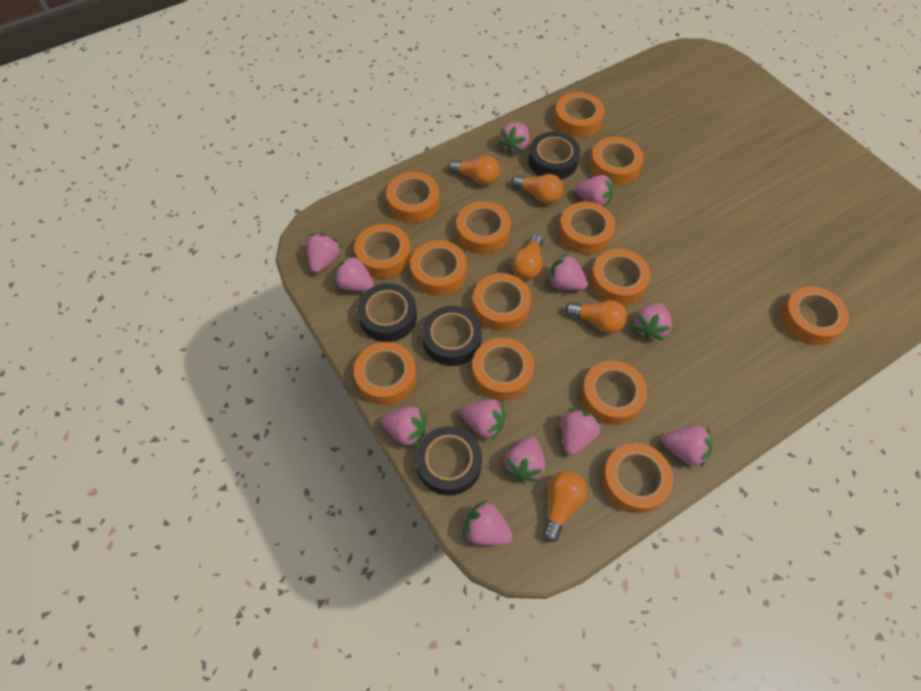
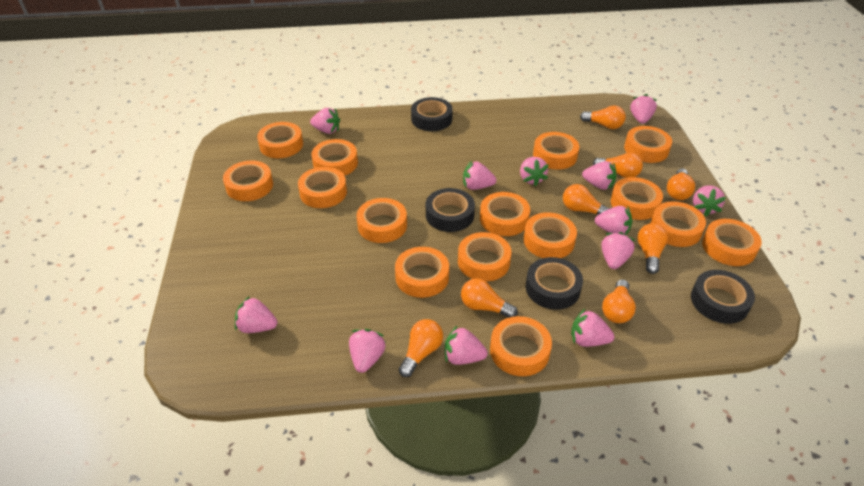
orange light bulb: 5 -> 8
orange tape: 14 -> 15

